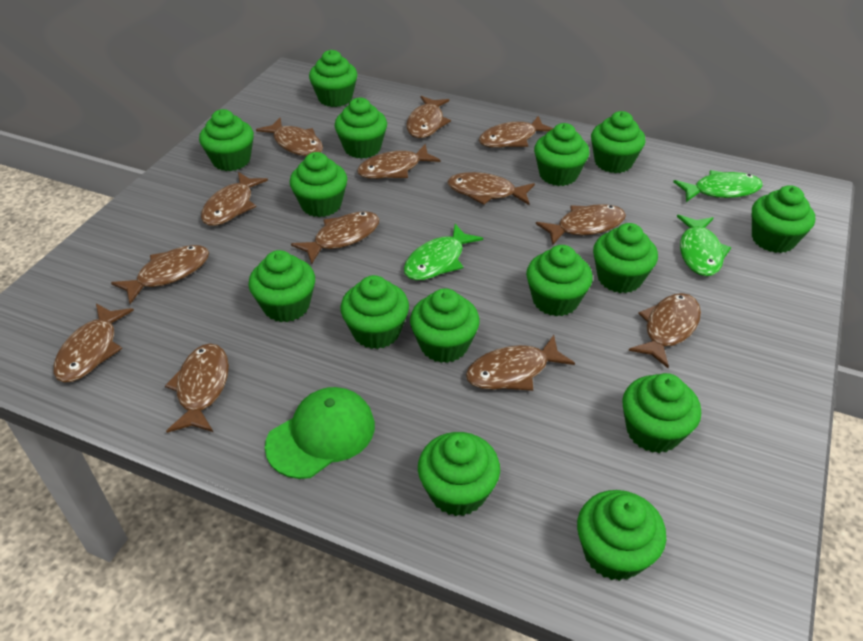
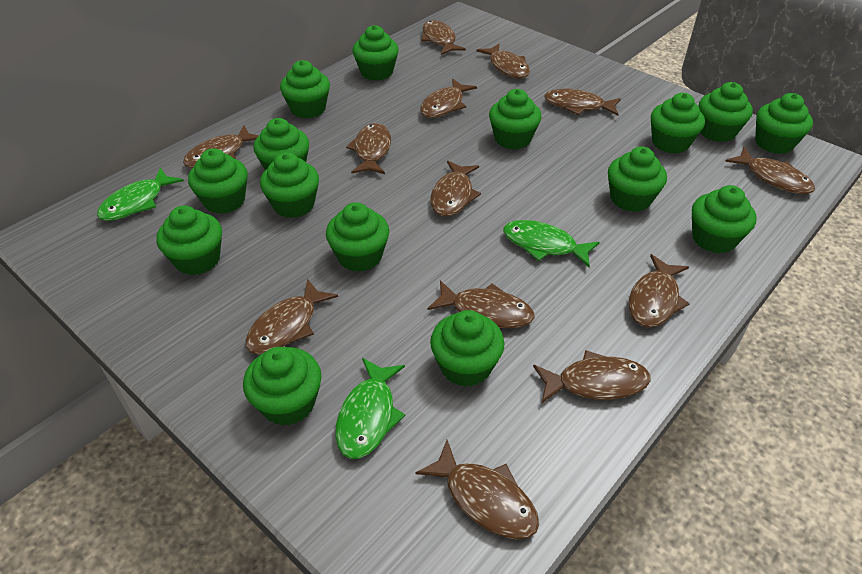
green cap: 1 -> 0

